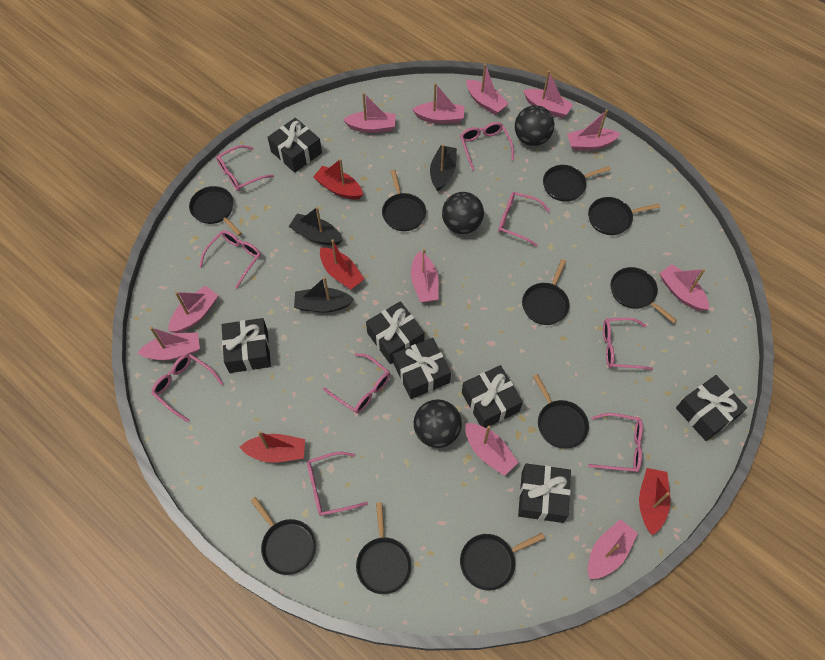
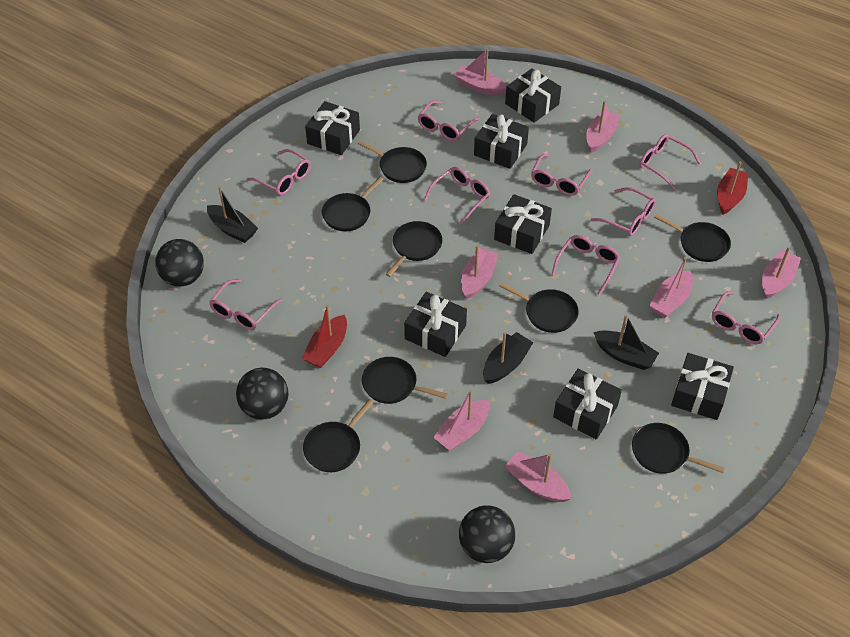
black pan: 10 -> 8
pink boat: 11 -> 7
red boat: 4 -> 2

